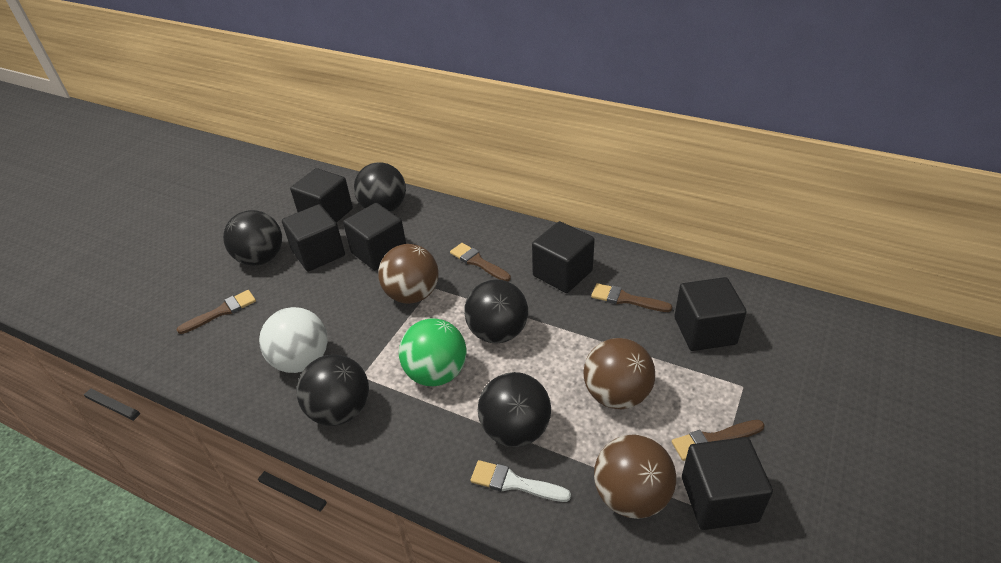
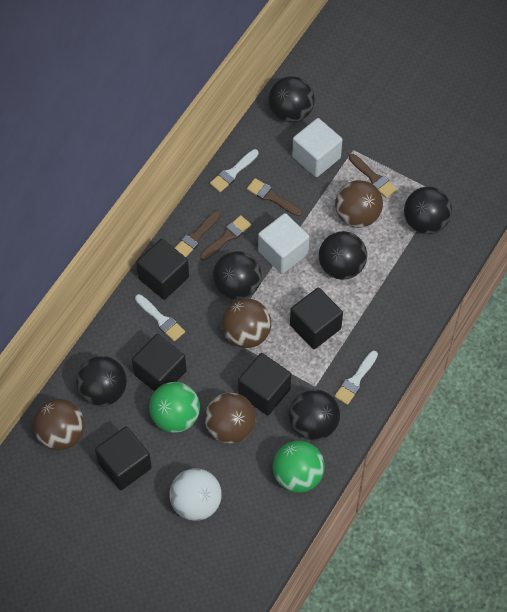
black ball: 5 -> 6
black cube: 6 -> 5
brown ball: 3 -> 4
green ball: 1 -> 2
white brush: 1 -> 3
white cube: 0 -> 2

